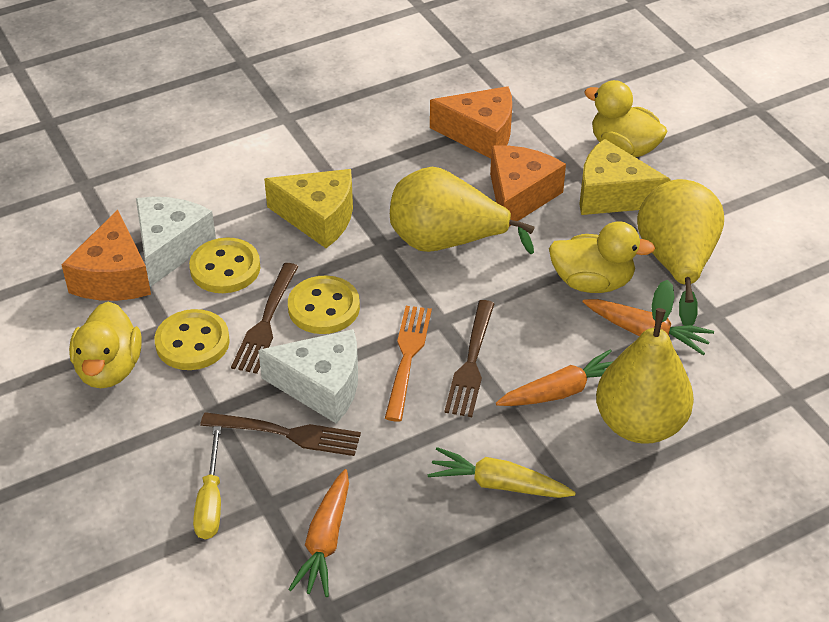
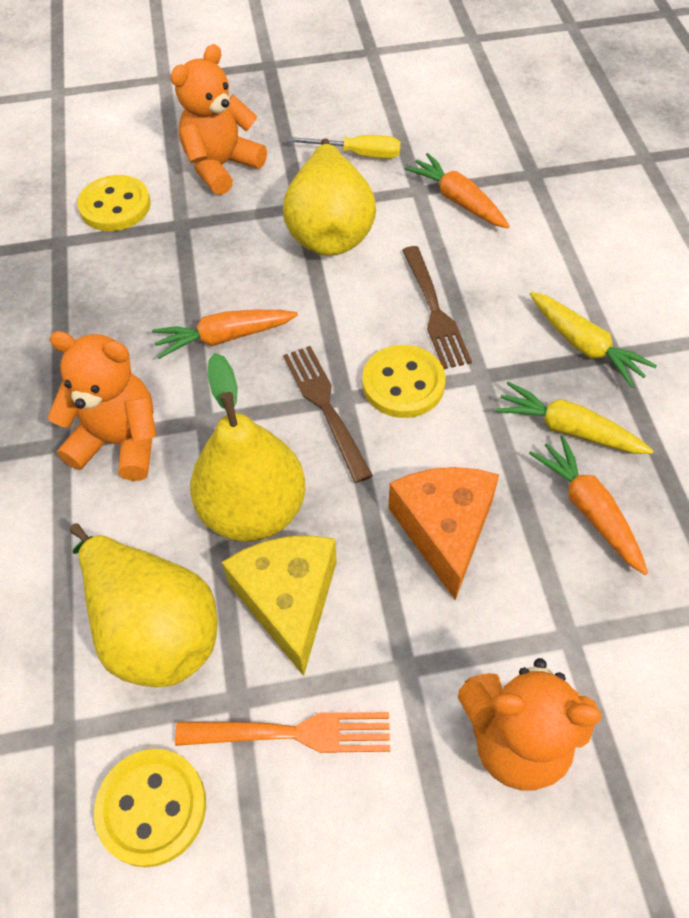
brown fork: 3 -> 2
orange cheese: 3 -> 1
orange teddy bear: 0 -> 3
white cheese: 2 -> 0
yellow carrot: 1 -> 2
yellow cheese: 2 -> 1
yellow duck: 3 -> 0

